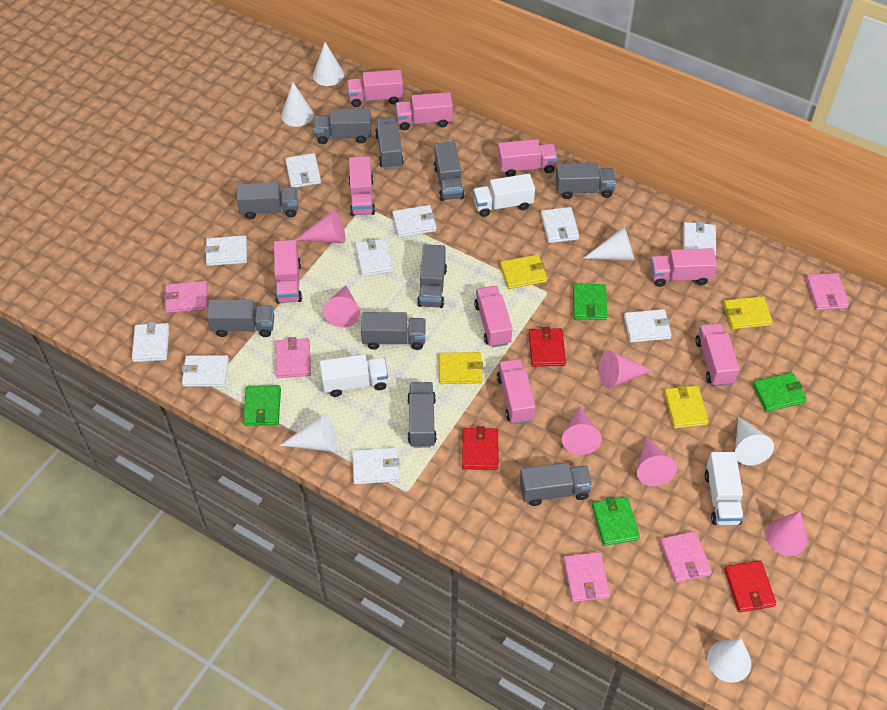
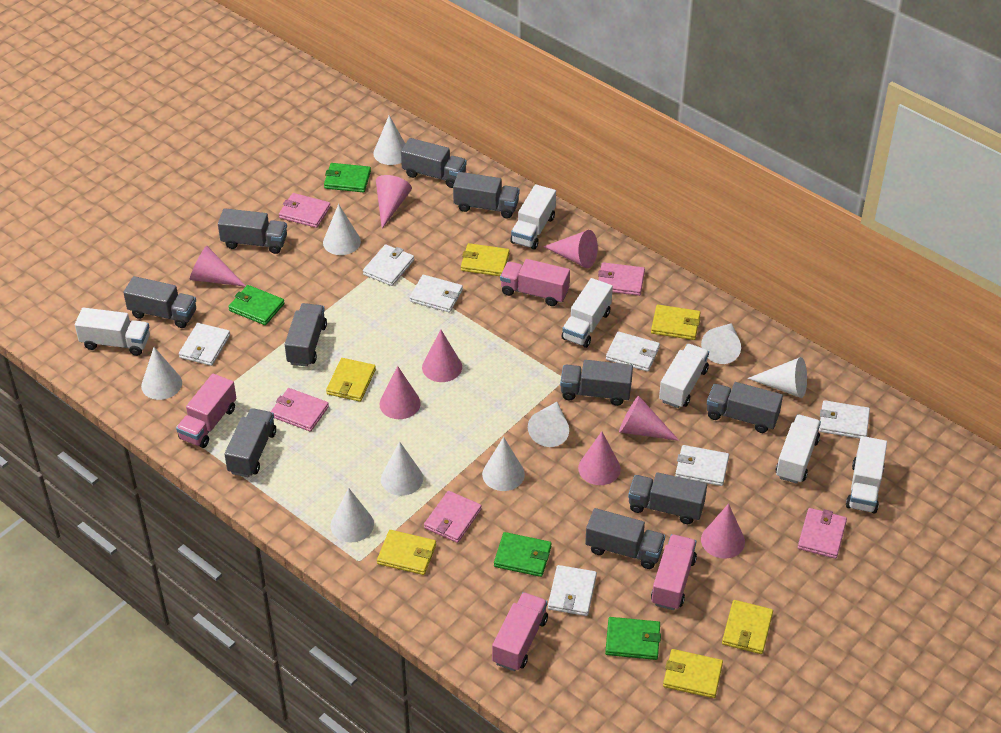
pink cone: 6 -> 8
pink truck: 9 -> 4
red wallet: 3 -> 0
white cone: 6 -> 9
white truck: 3 -> 6
white wallet: 10 -> 7
yellow wallet: 4 -> 6

